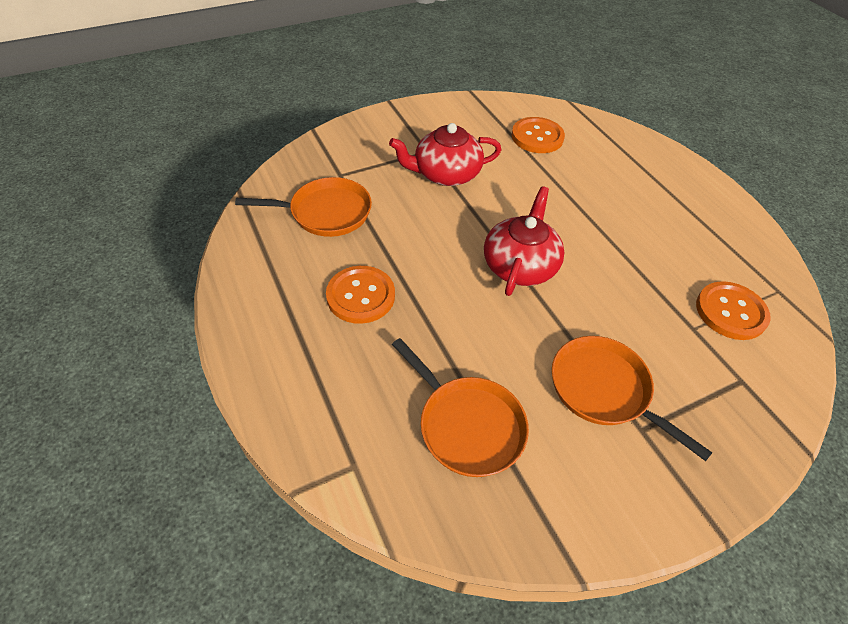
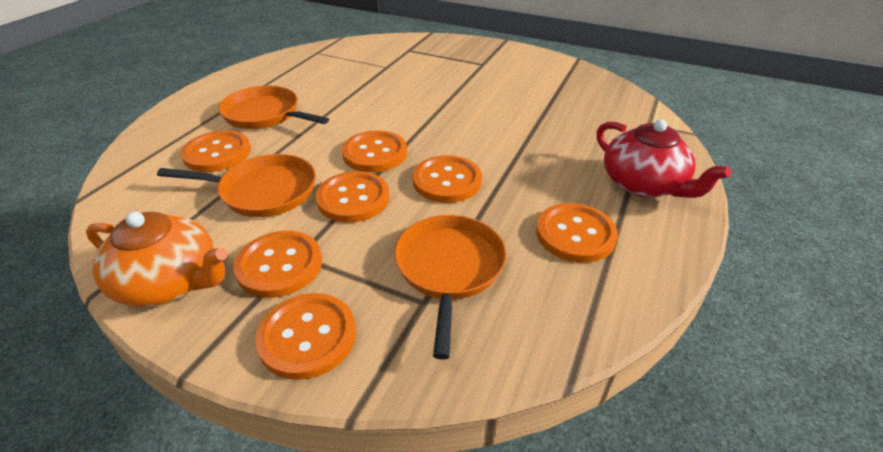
orange button: 3 -> 7
orange teapot: 0 -> 1
red teapot: 2 -> 1

